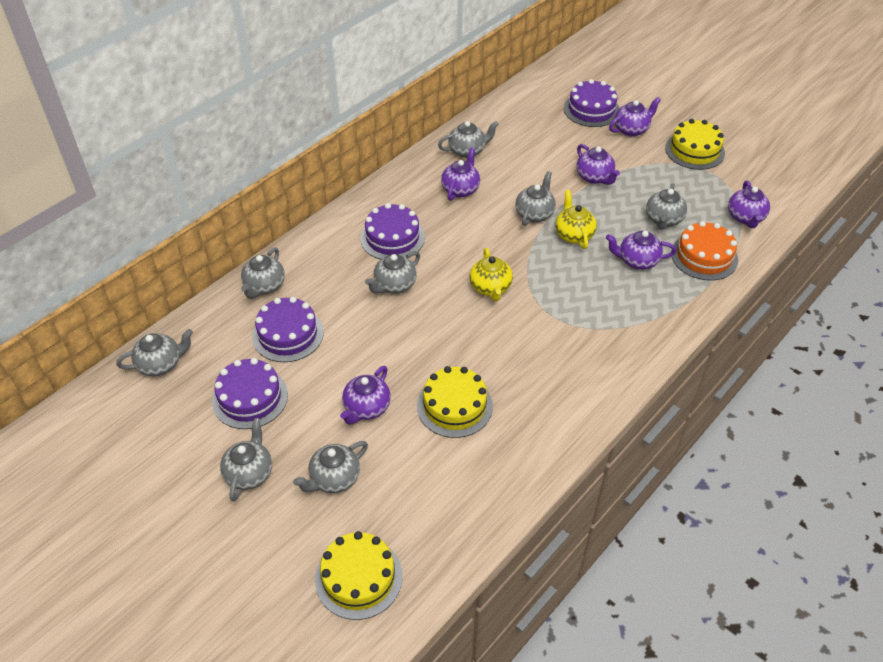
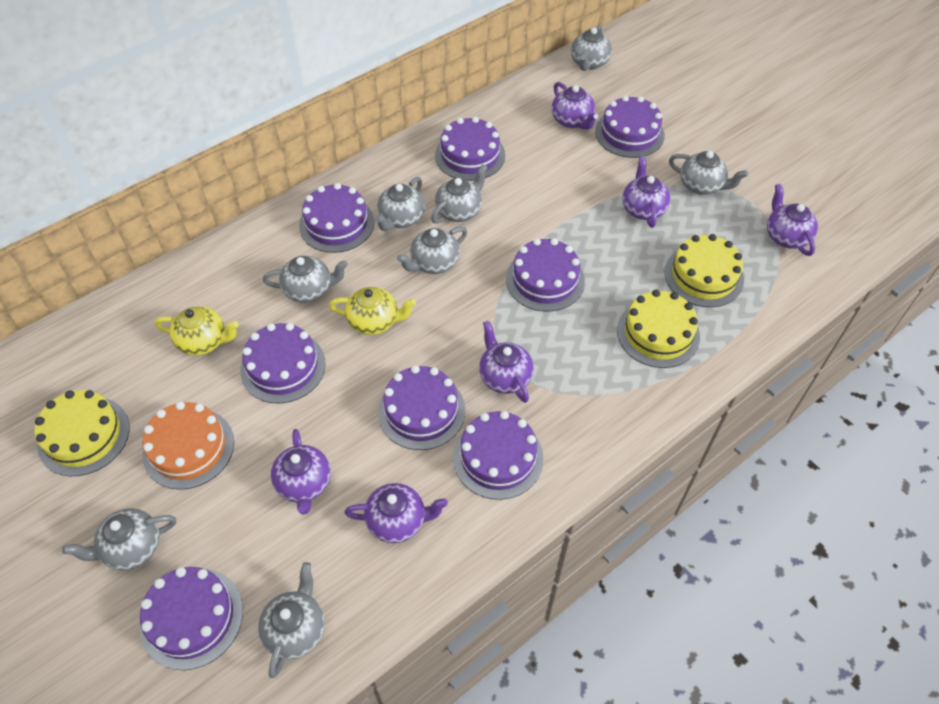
purple cake: 4 -> 8

